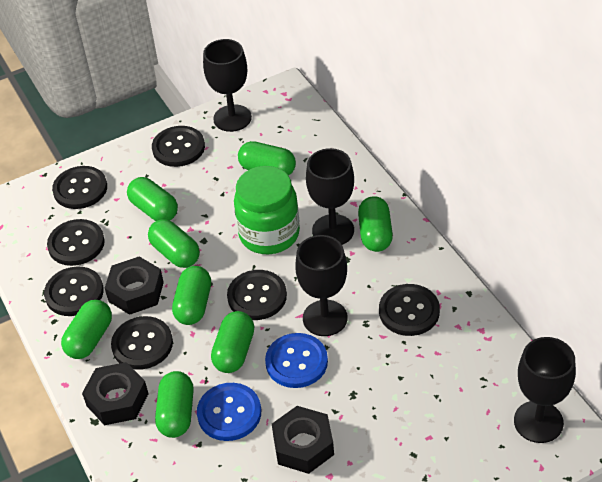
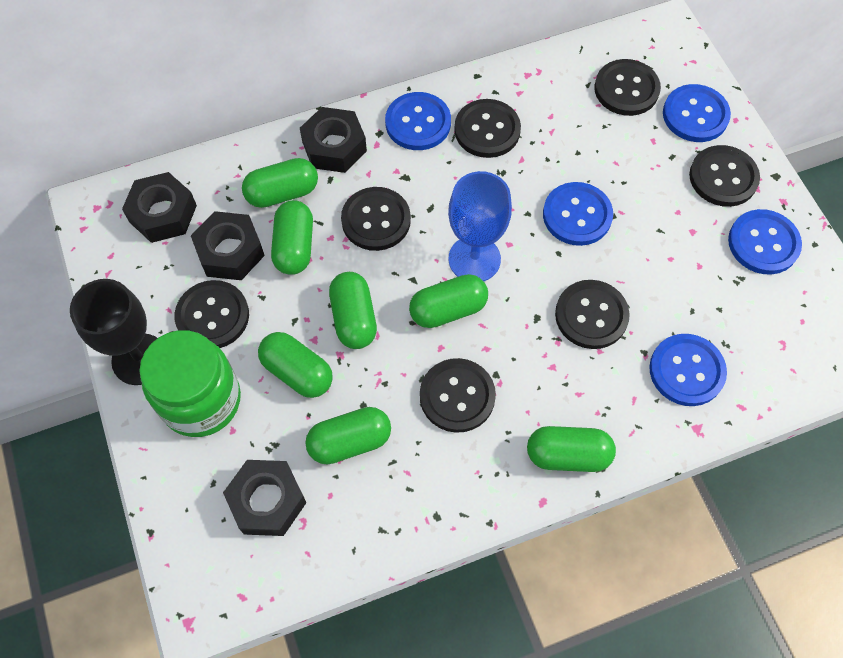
black goblet: 4 -> 1
black nut: 3 -> 4
blue button: 2 -> 5
blue goblet: 0 -> 1
green capsule: 8 -> 7

